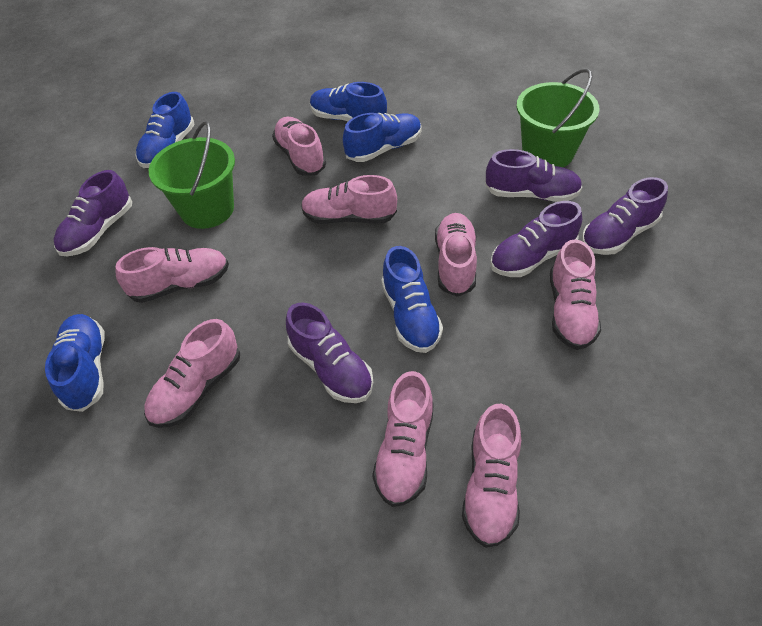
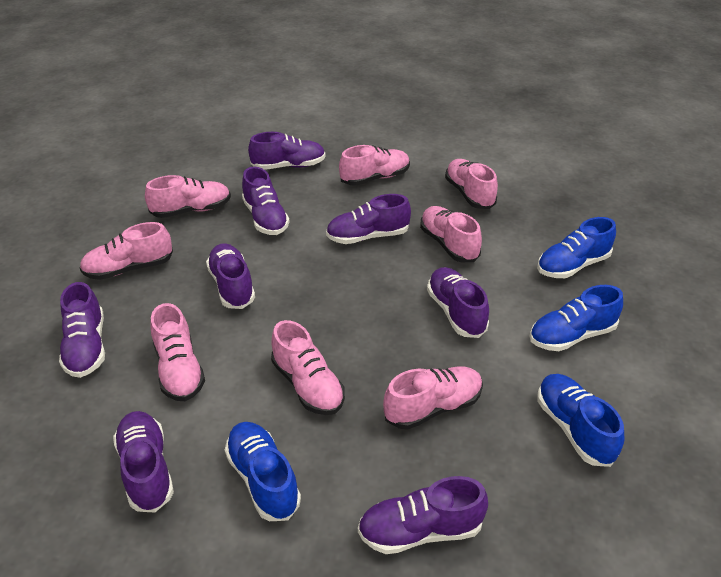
blue shoe: 5 -> 4
green bucket: 2 -> 0
purple shoe: 5 -> 8

